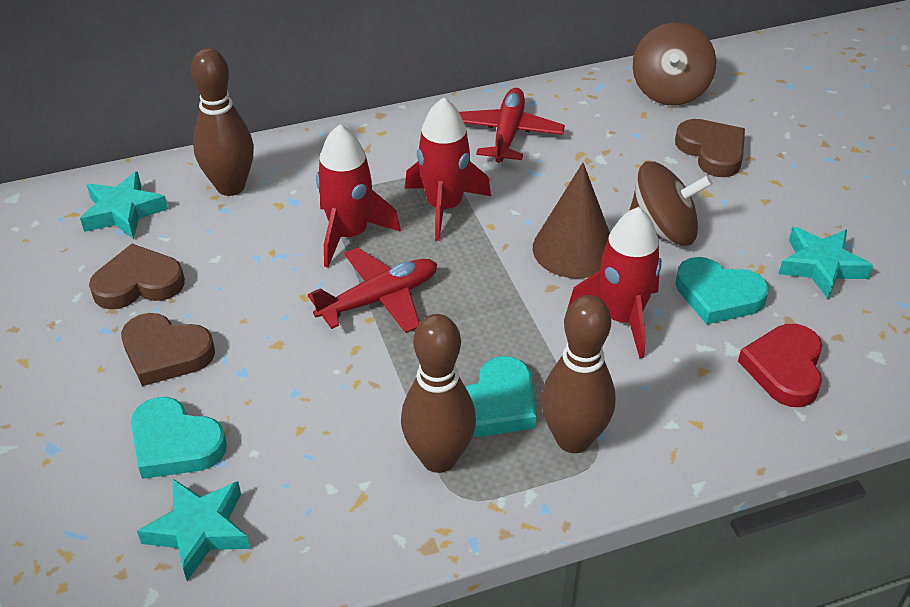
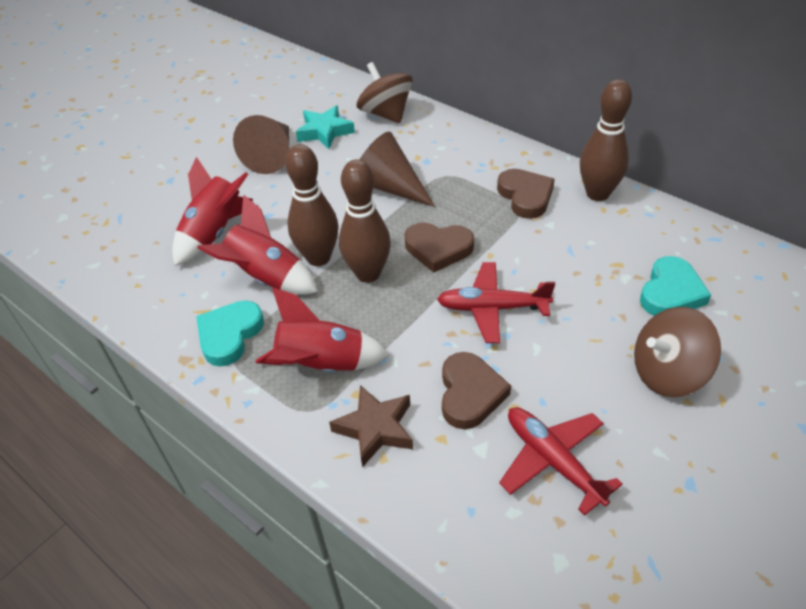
brown cone: 1 -> 2
brown star: 0 -> 1
red heart: 1 -> 0
turquoise heart: 3 -> 2
turquoise star: 3 -> 1

